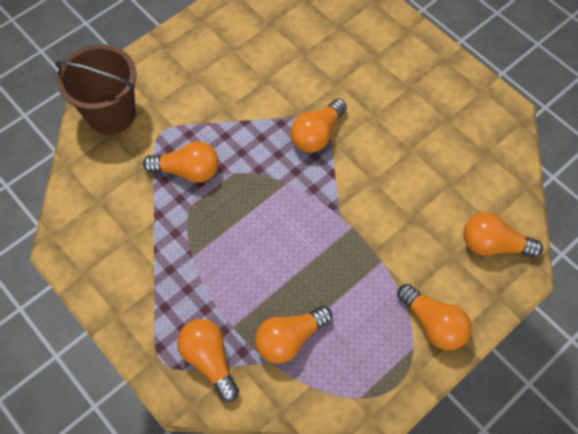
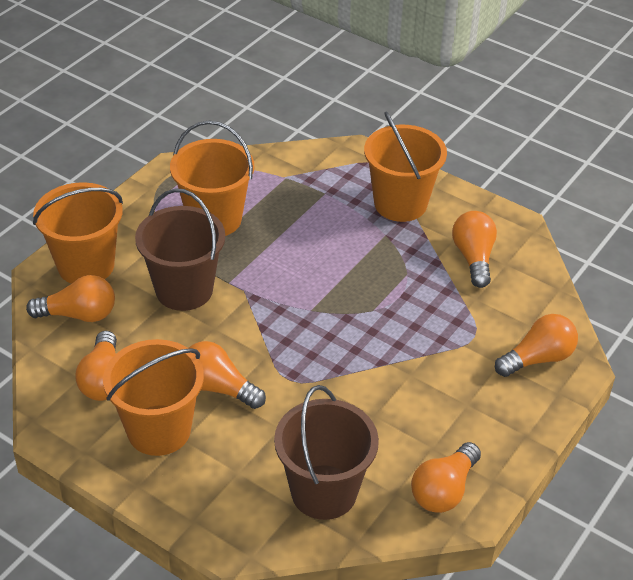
brown bucket: 1 -> 2
orange bucket: 0 -> 4

